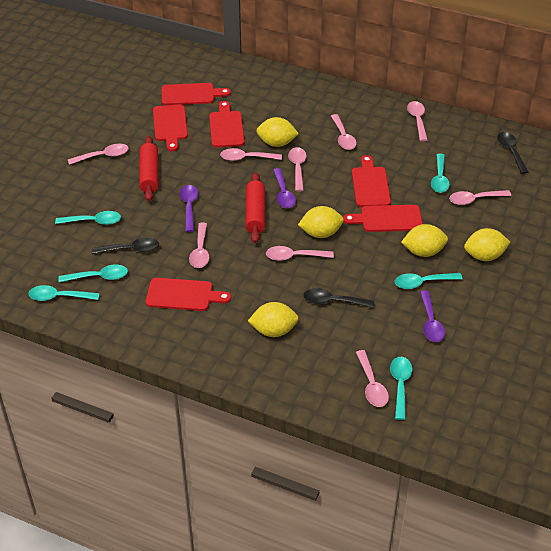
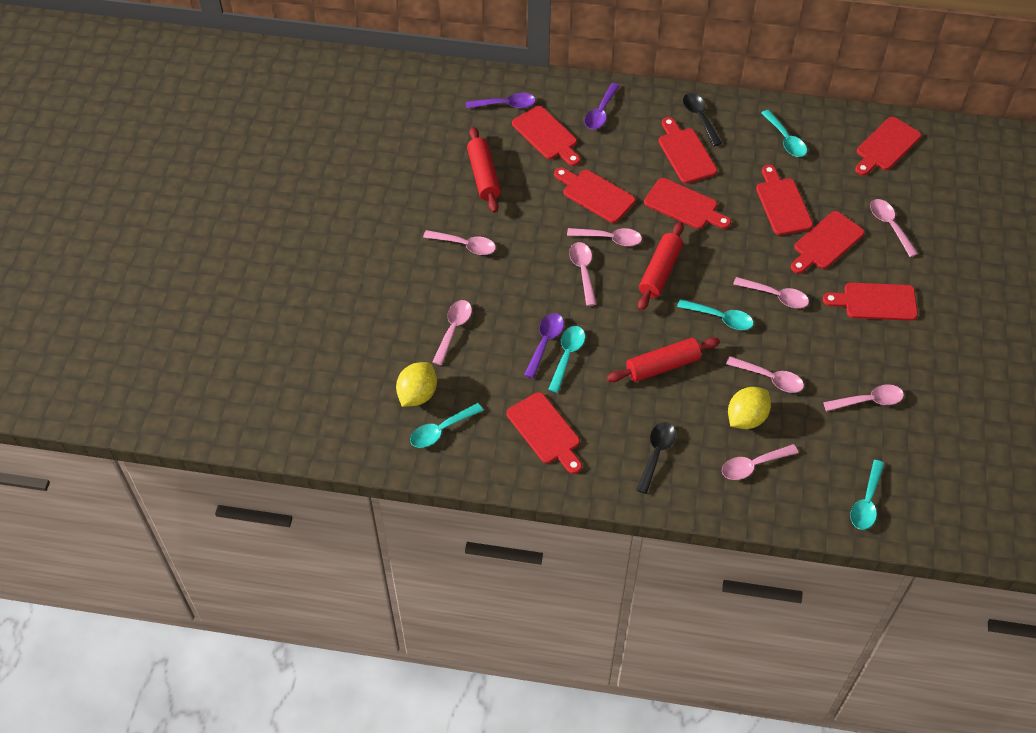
black spoon: 3 -> 2
red cutting board: 6 -> 9
red rolling pin: 2 -> 3
turquoise spoon: 6 -> 5
yellow lemon: 5 -> 2

